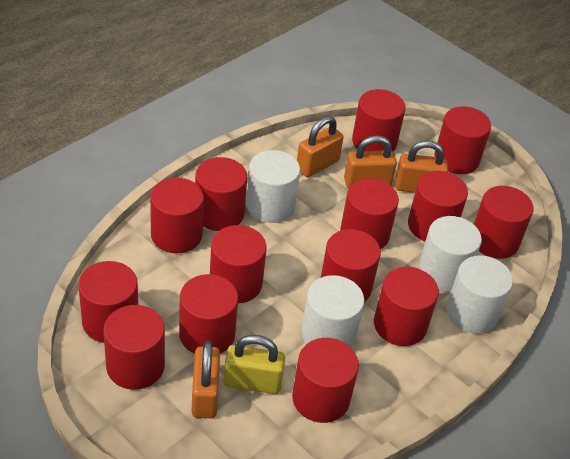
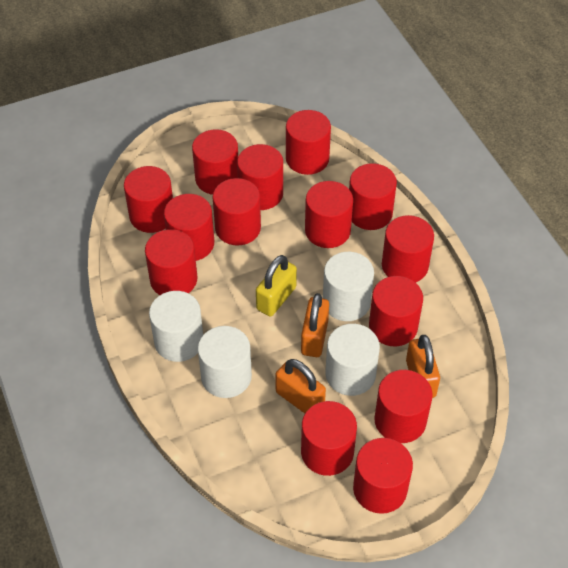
orange padlock: 4 -> 3

